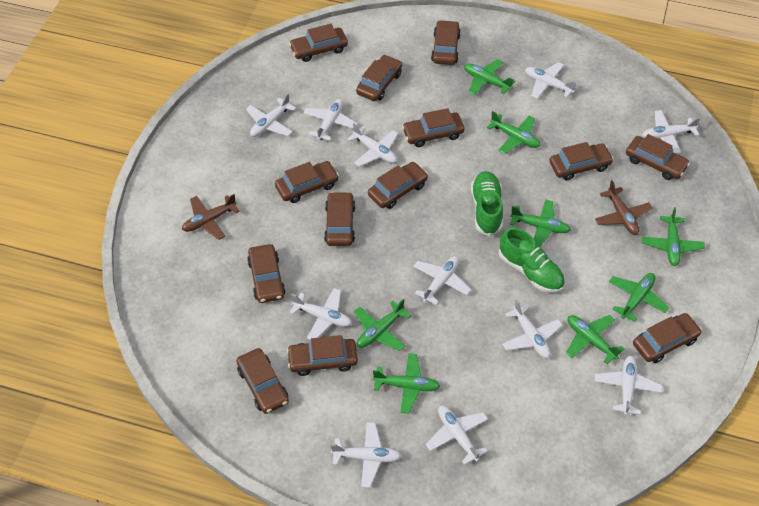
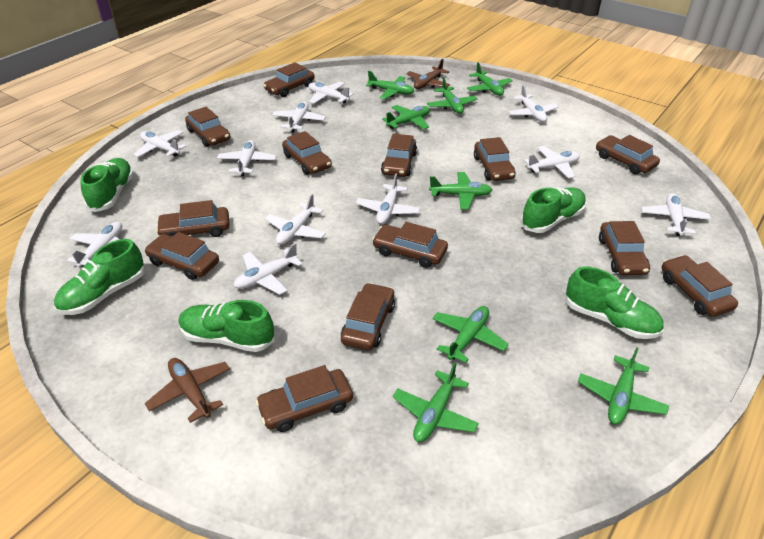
green shoe: 2 -> 5

